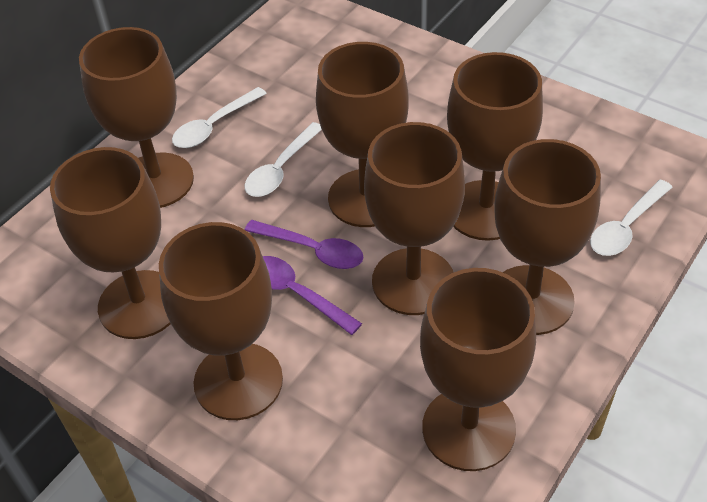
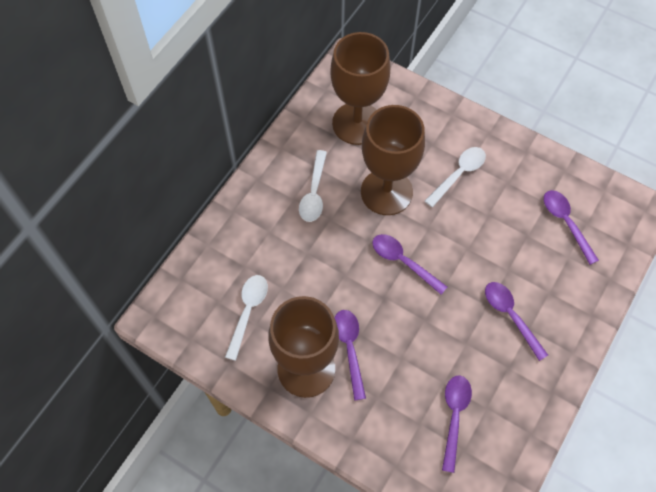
brown goblet: 8 -> 3
purple spoon: 2 -> 5

